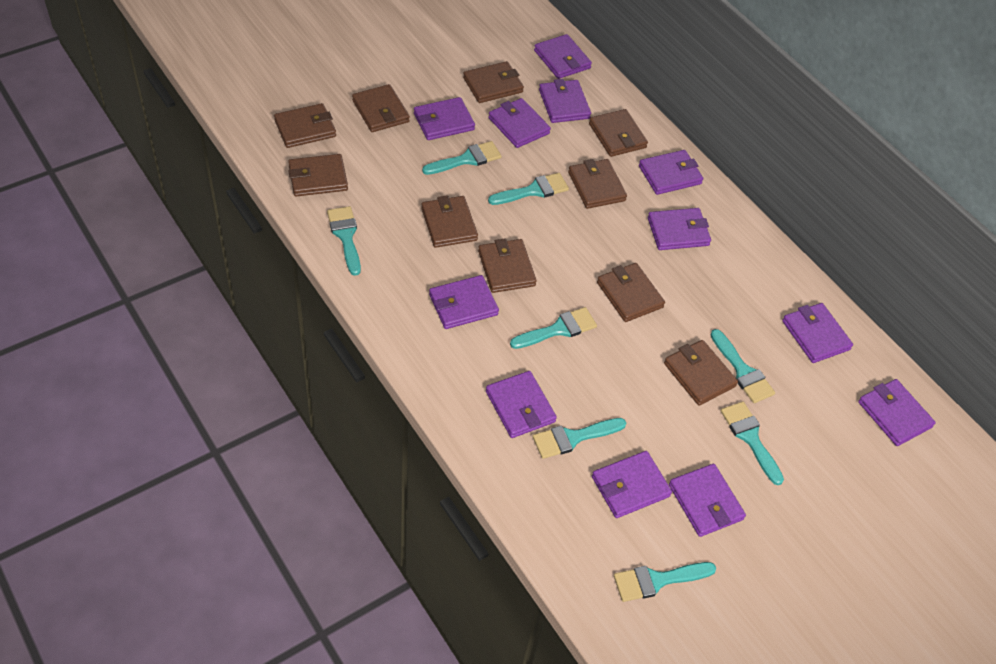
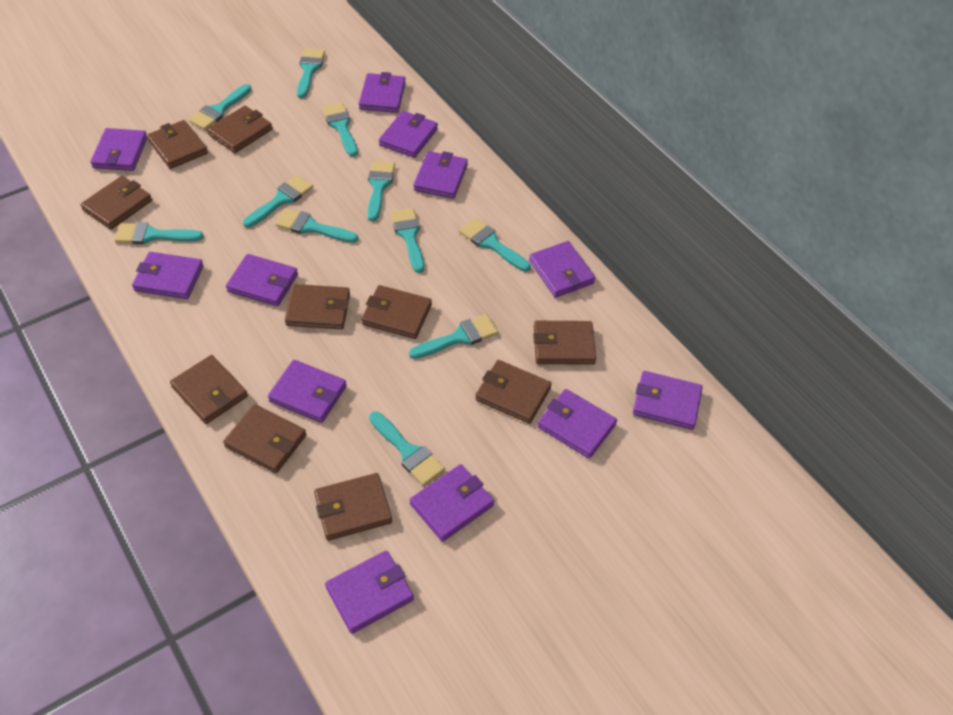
turquoise brush: 8 -> 11

